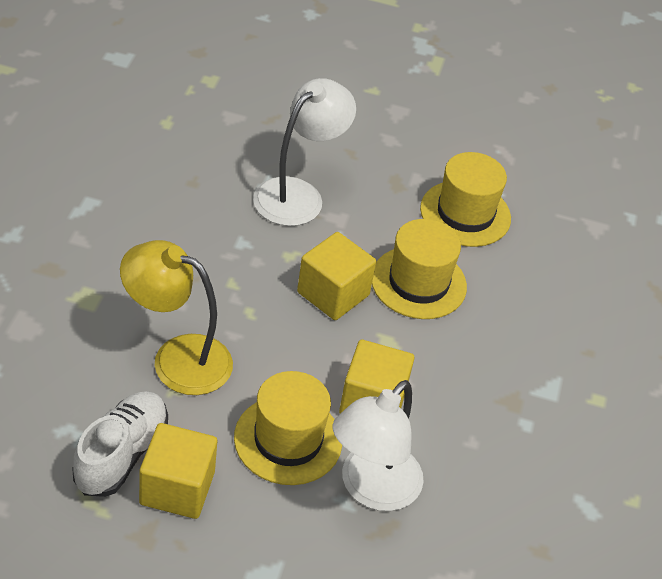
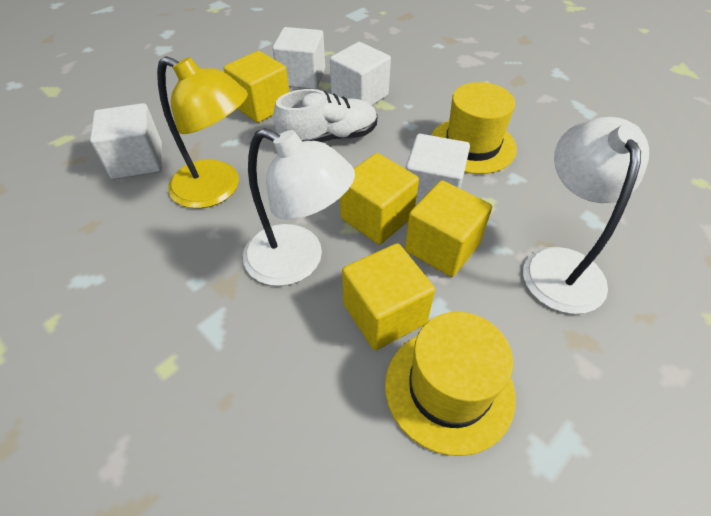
white cube: 0 -> 4
yellow cube: 3 -> 4
yellow hat: 3 -> 2

